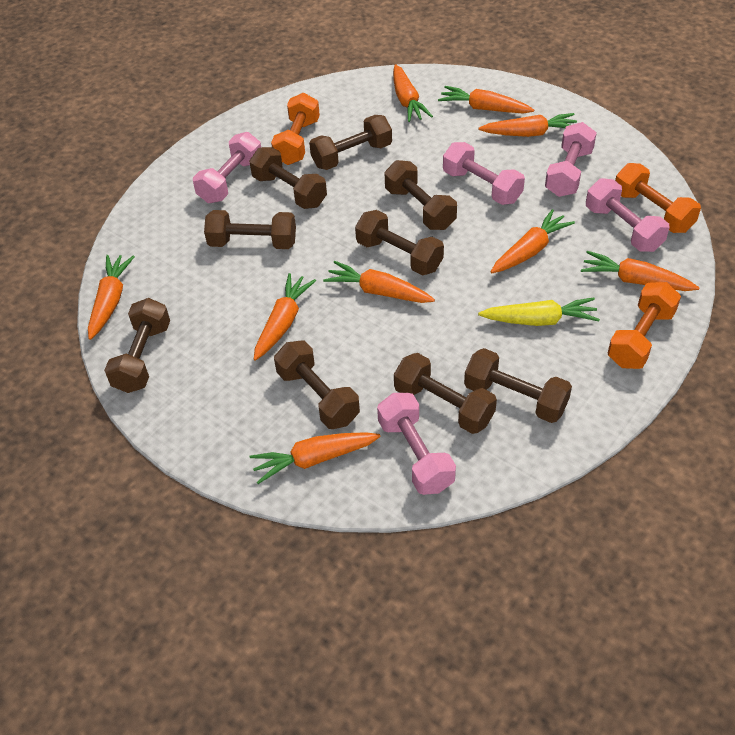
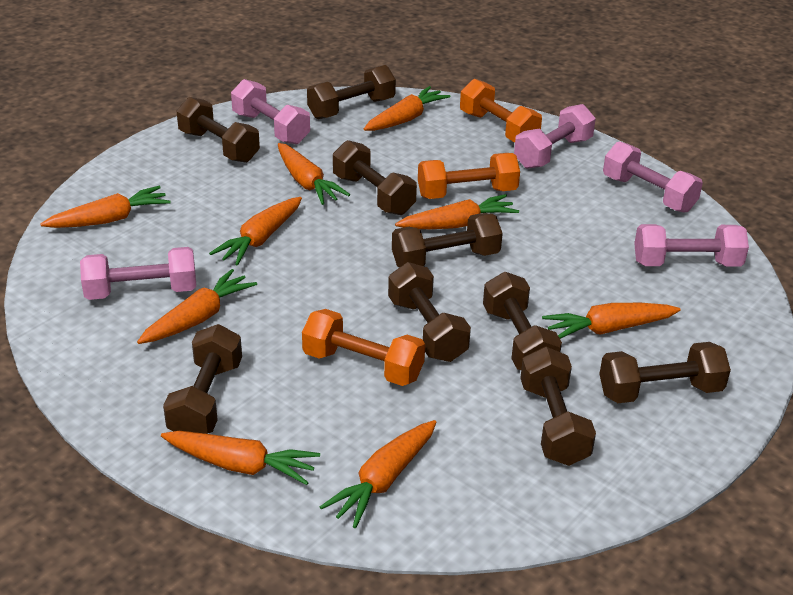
yellow carrot: 1 -> 0

